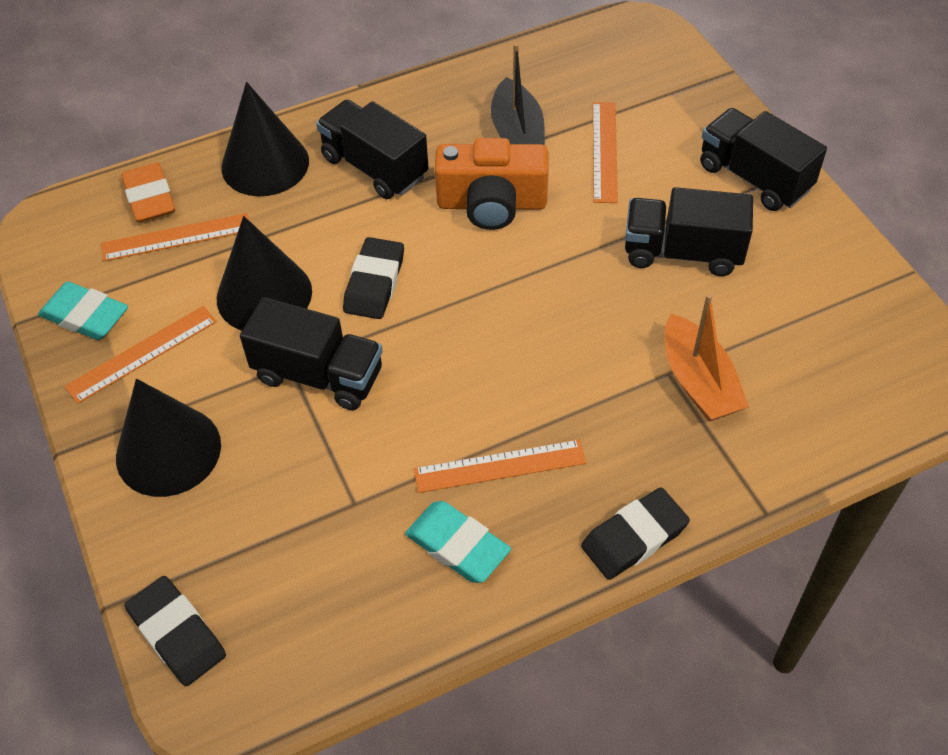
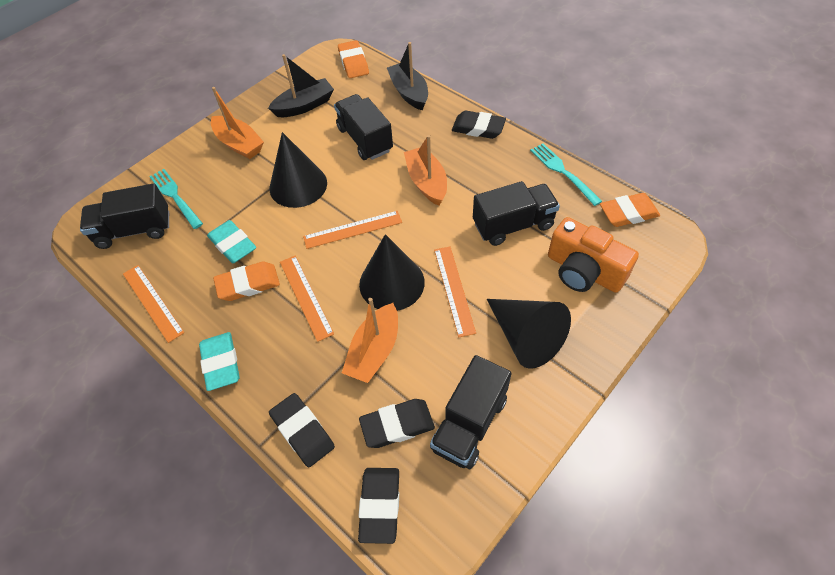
black boat: 1 -> 2
black eraser: 3 -> 4
orange boat: 1 -> 3
orange eraser: 1 -> 3
turquoise fork: 0 -> 2

